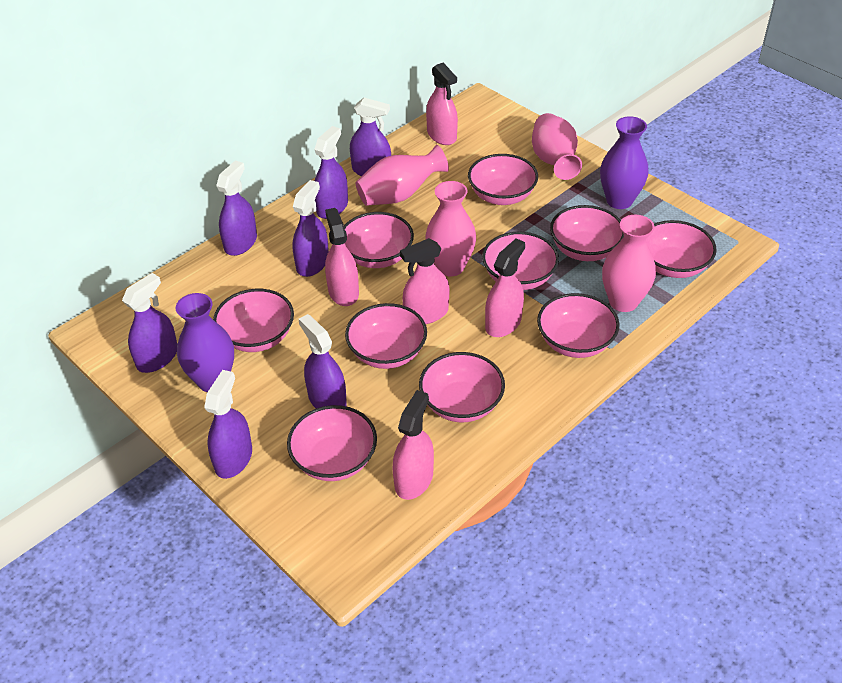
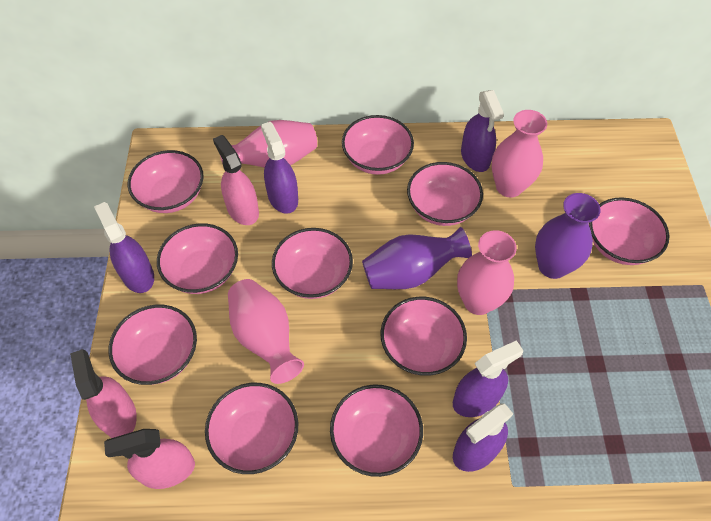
pink spray bottle: 5 -> 3
purple spray bottle: 7 -> 5

